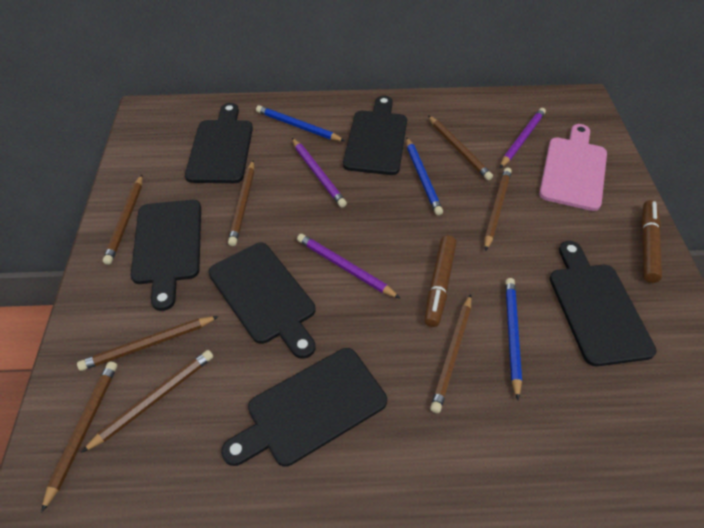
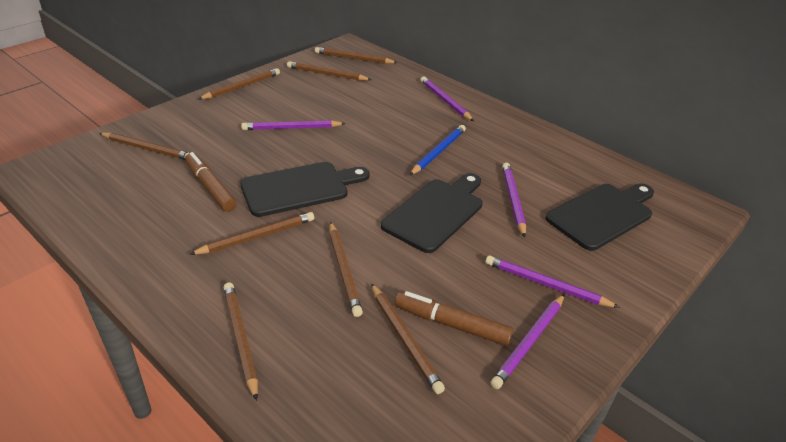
black cutting board: 6 -> 3
blue pencil: 3 -> 1
pink cutting board: 1 -> 0
purple pencil: 3 -> 5

